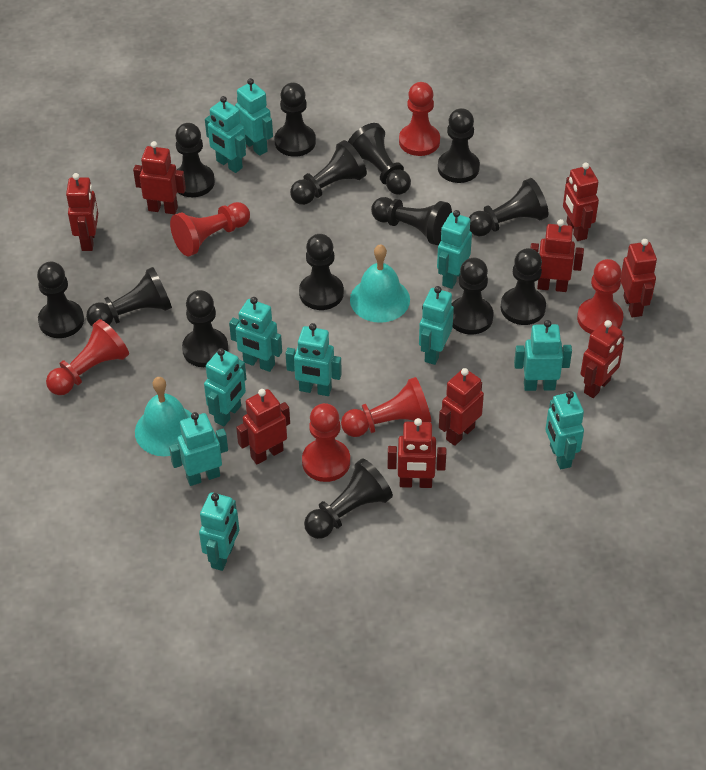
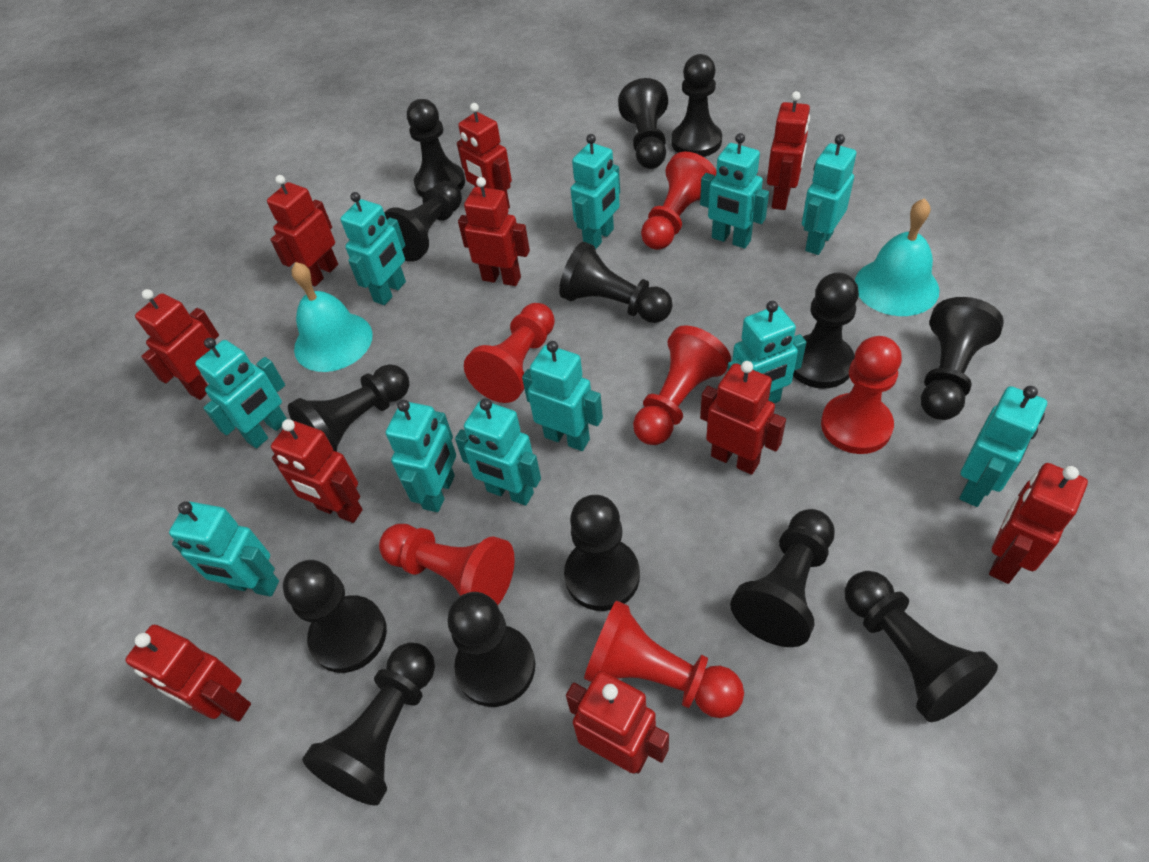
red robot: 9 -> 10

